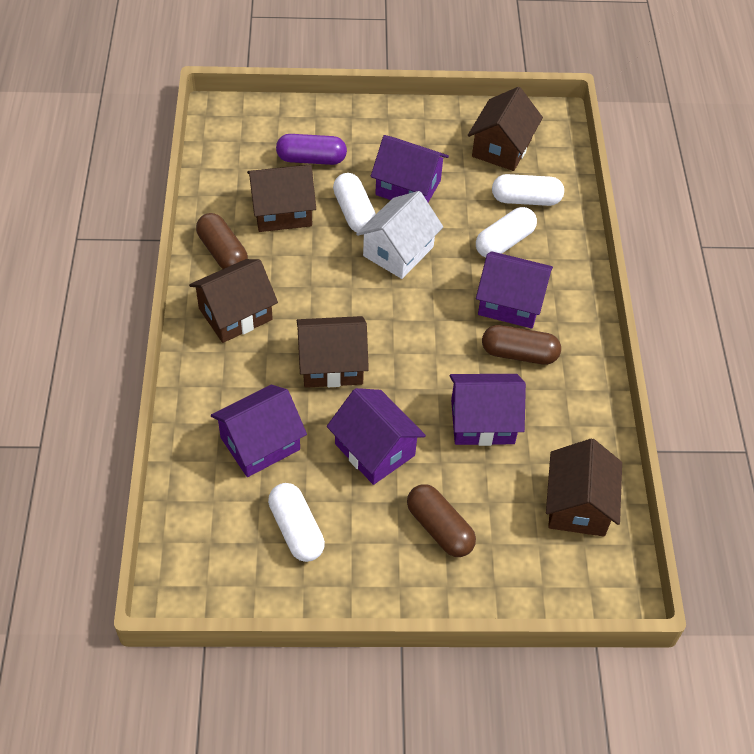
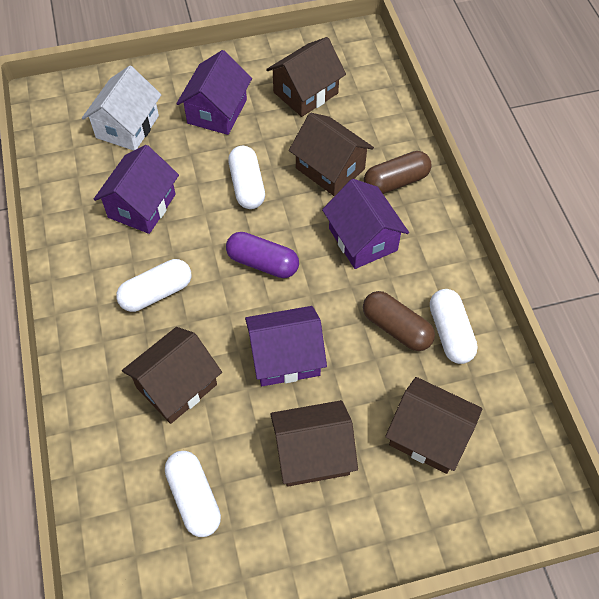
brown capsule: 3 -> 2
purple house: 5 -> 4

